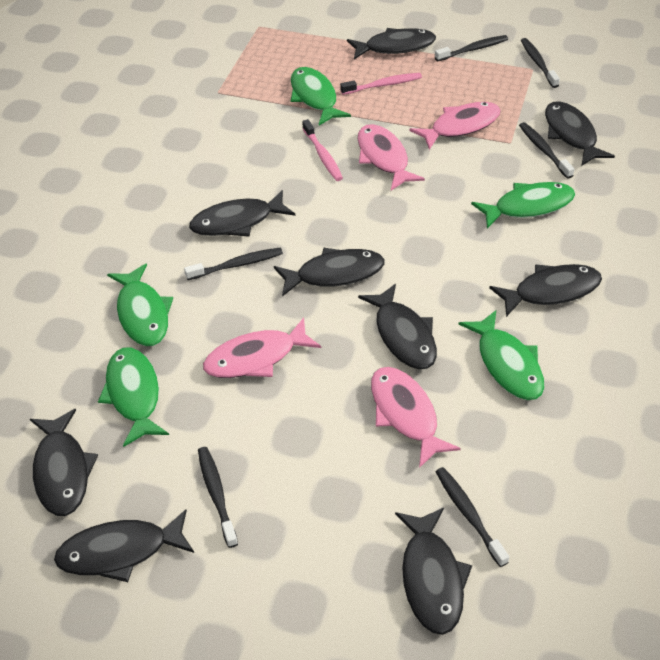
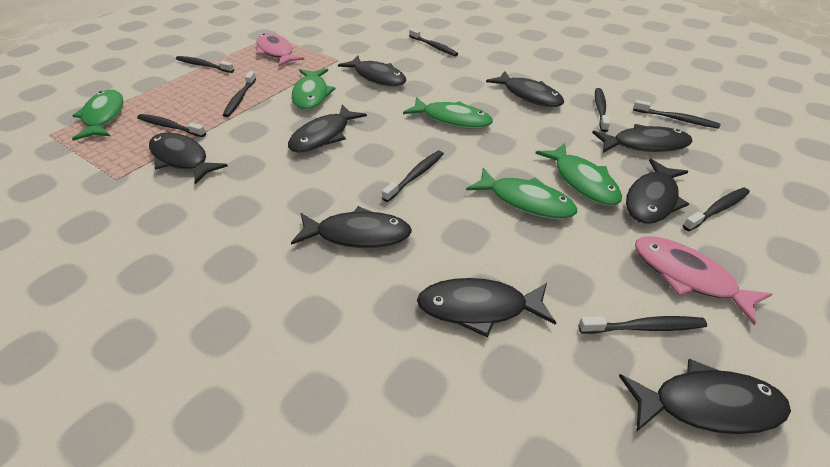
black toothbrush: 6 -> 9
pink fish: 4 -> 2
pink toothbrush: 2 -> 0

